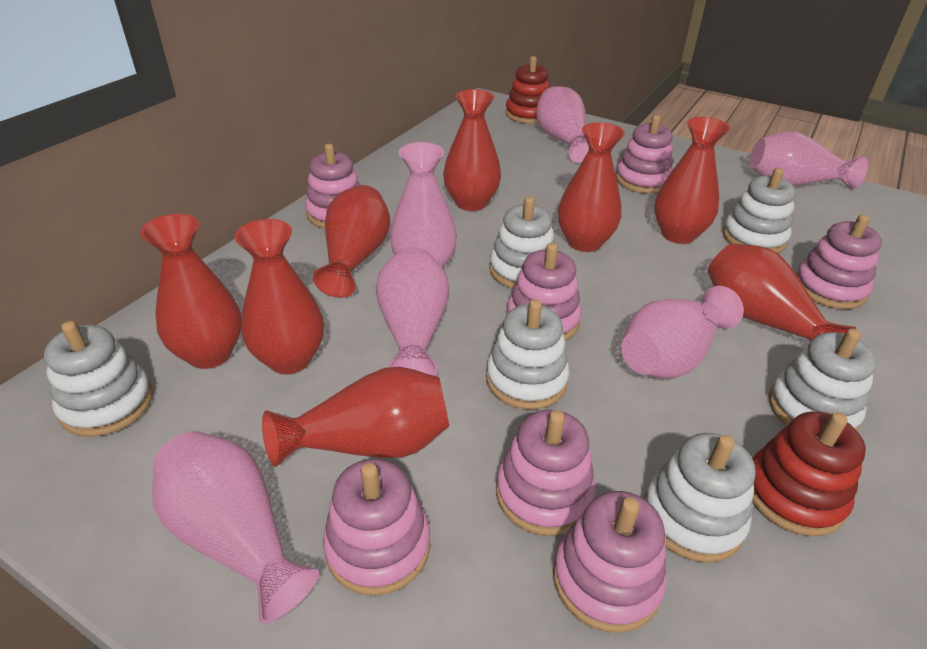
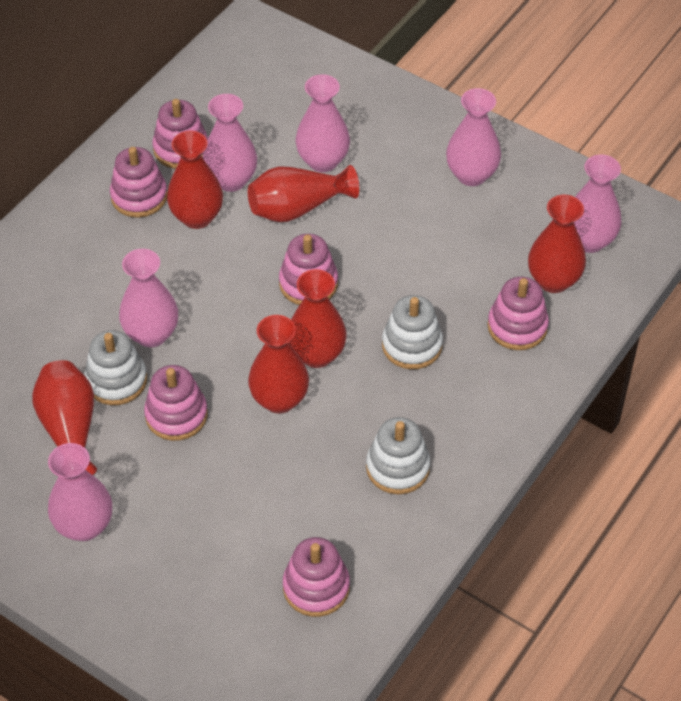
pink stacking toy: 7 -> 6
red stacking toy: 2 -> 0
red vase: 8 -> 6
white stacking toy: 6 -> 3

